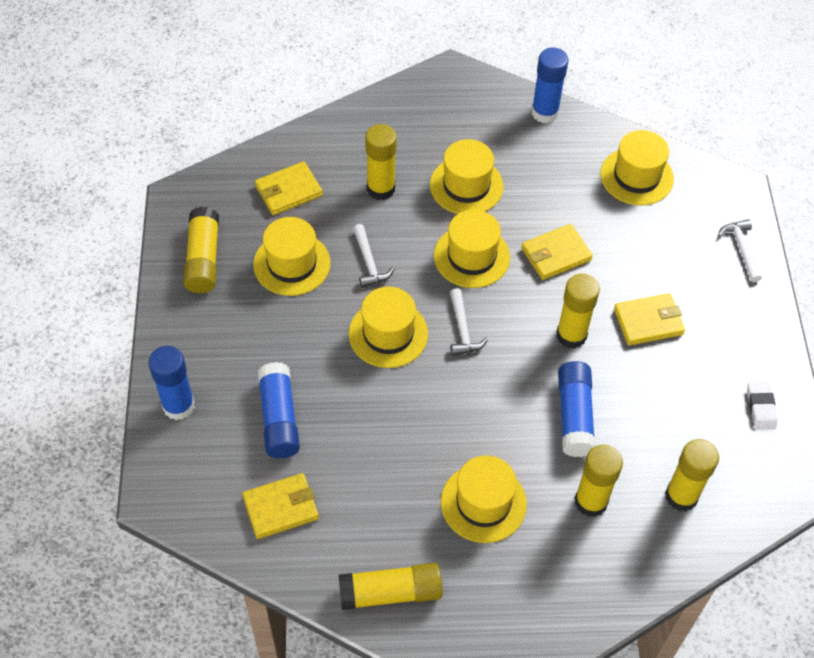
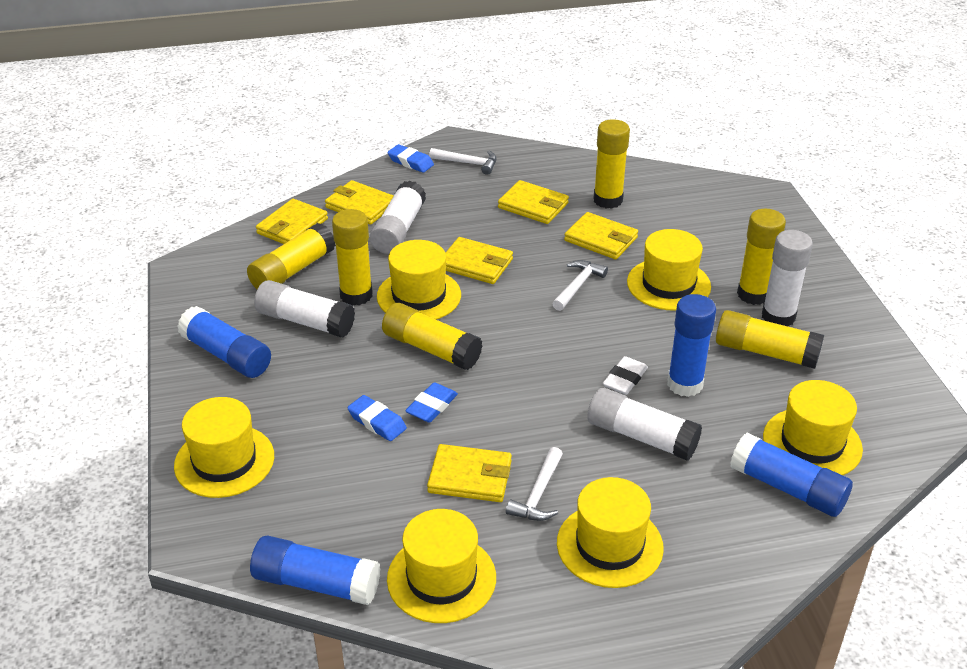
blue eraser: 0 -> 3
white glue stick: 0 -> 4
yellow wallet: 4 -> 6

